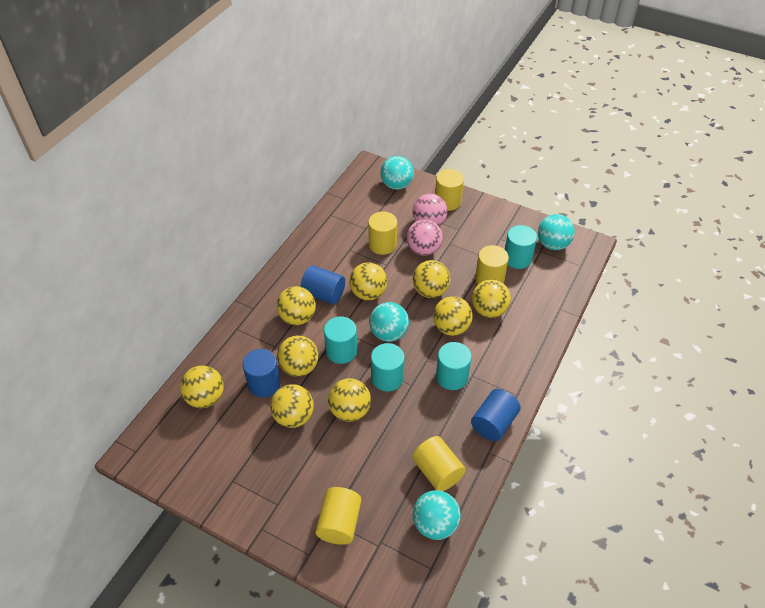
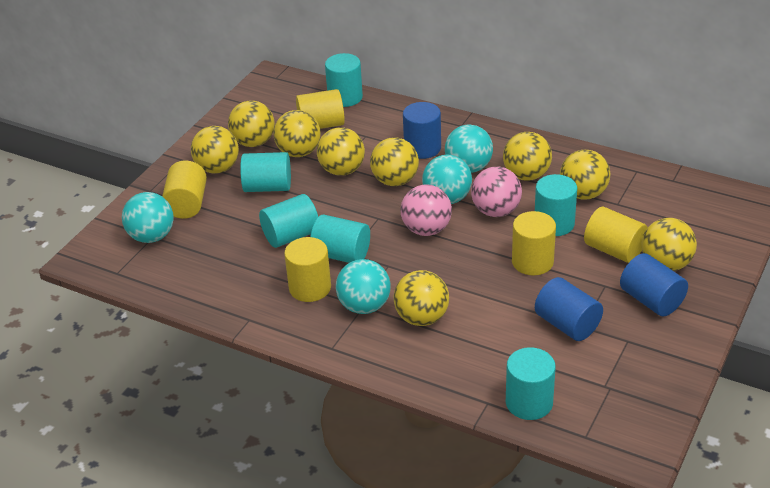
turquoise cylinder: 4 -> 6

